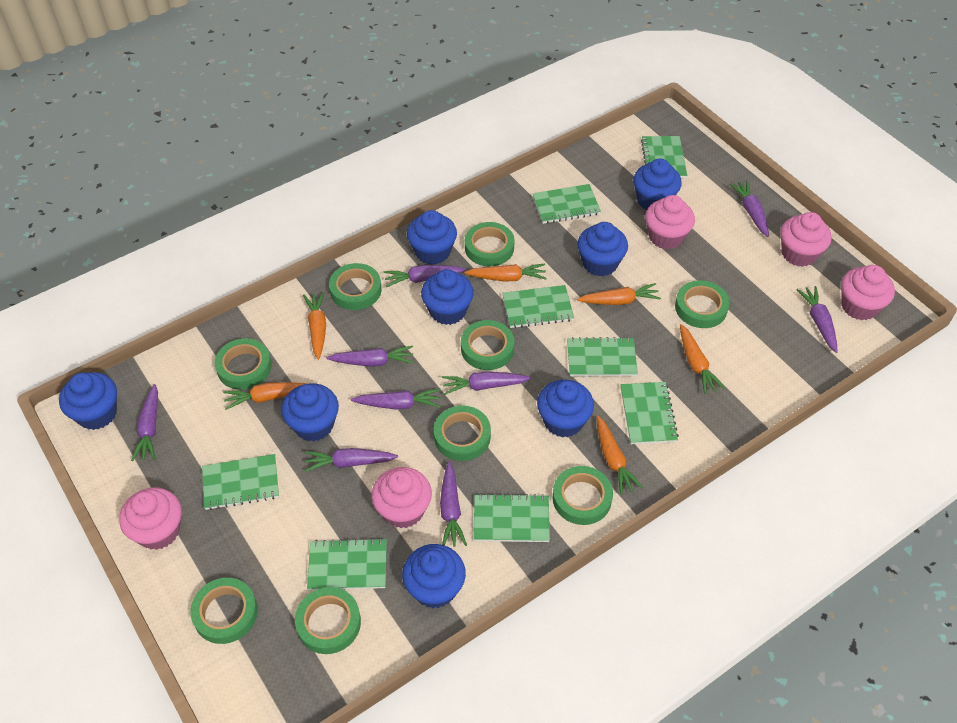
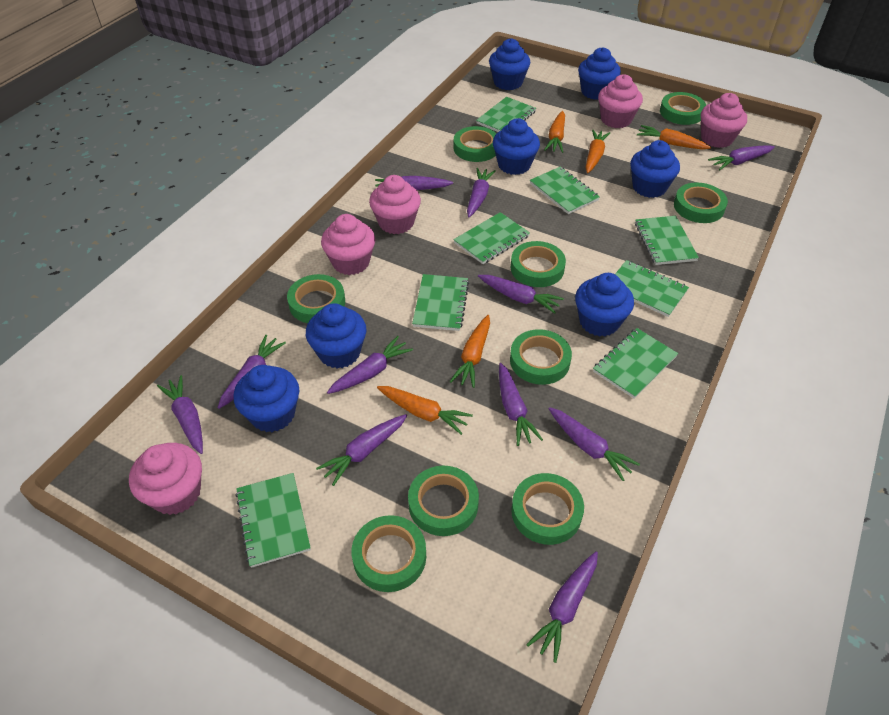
blue cupcake: 8 -> 7
orange carrot: 6 -> 5
purple carrot: 9 -> 11

